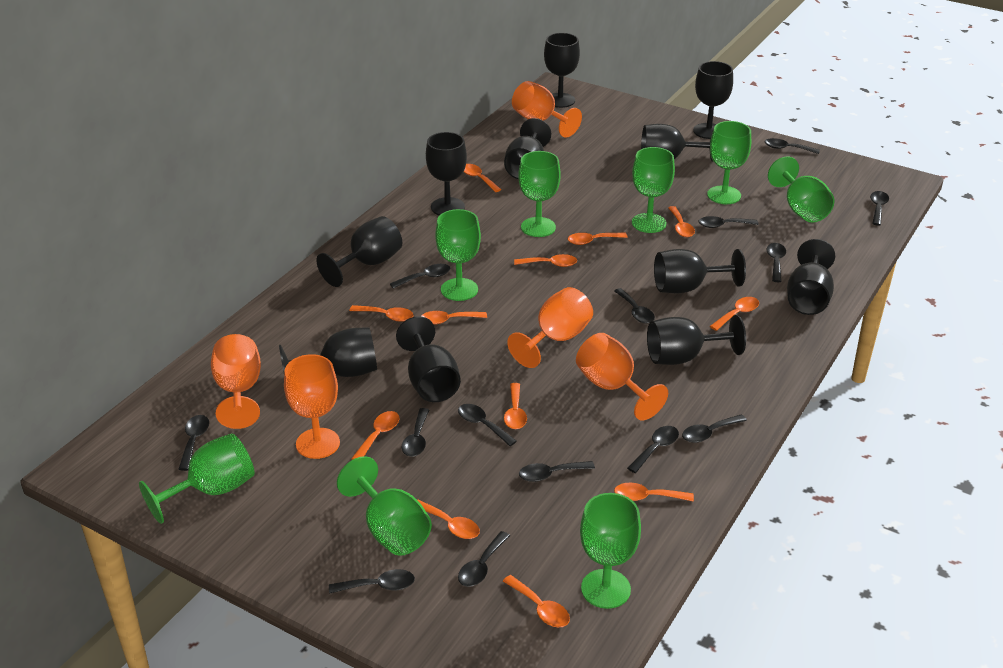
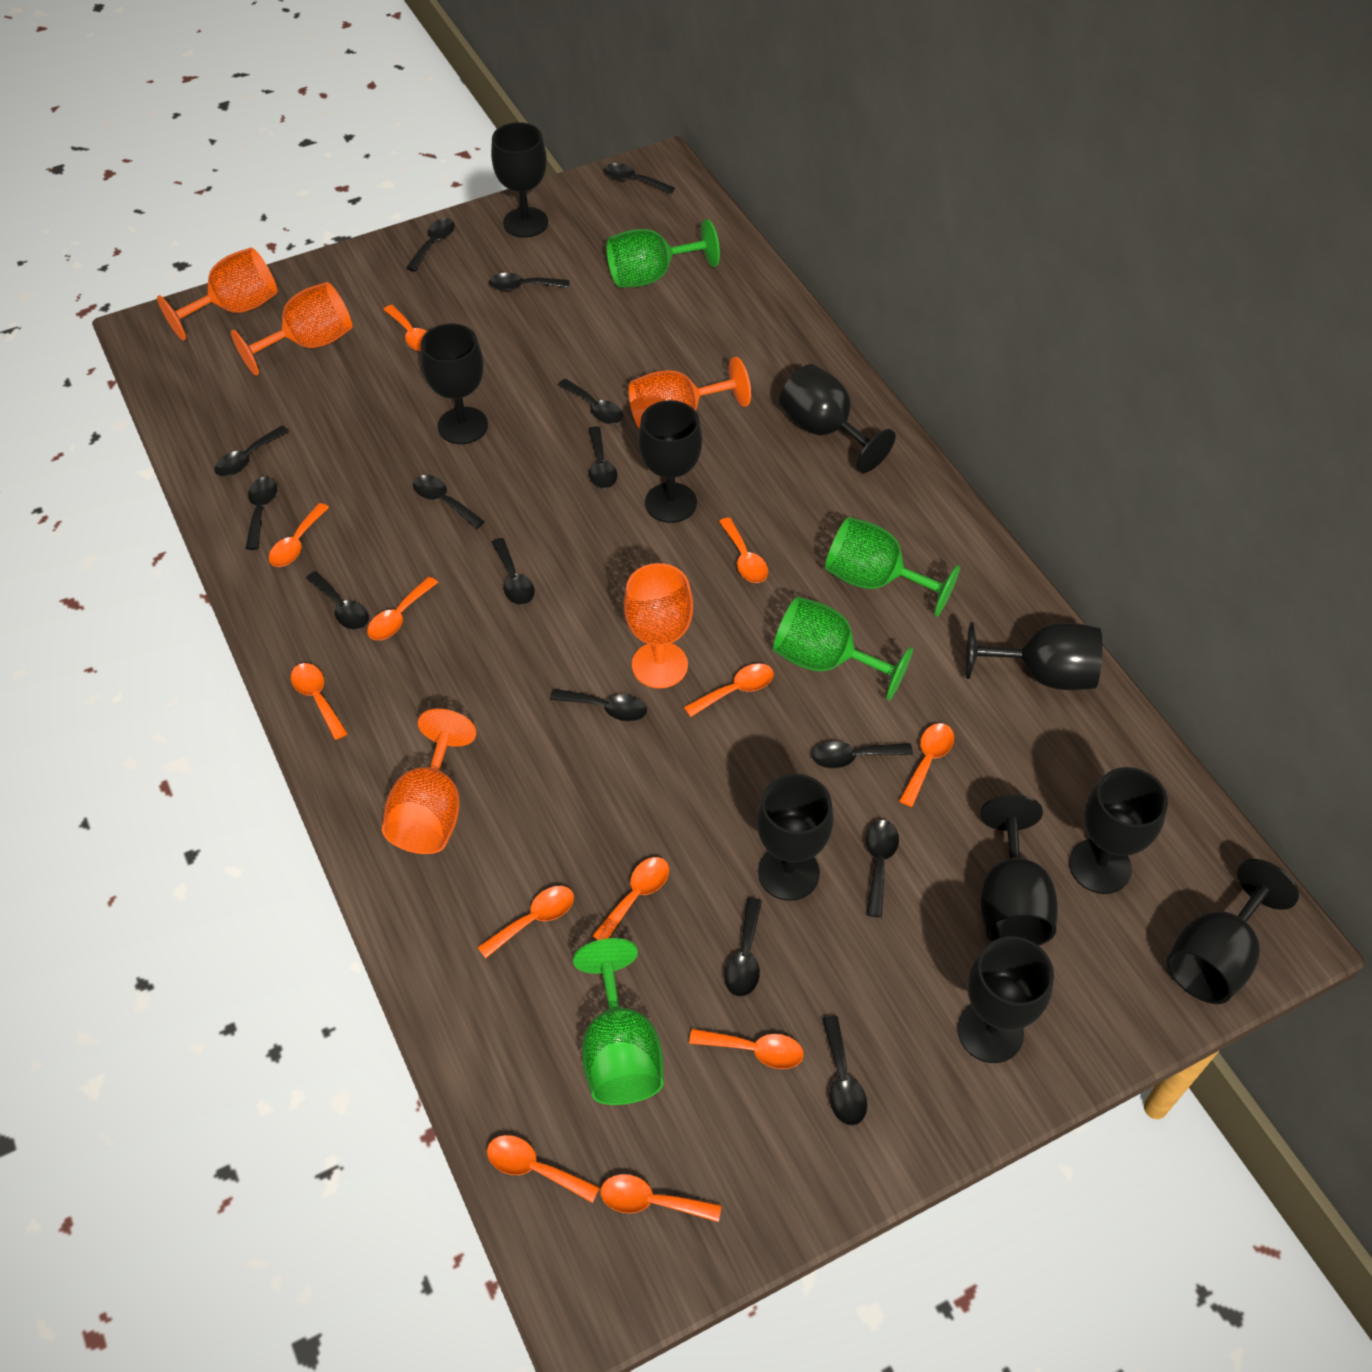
black goblet: 11 -> 10
black spoon: 14 -> 15
green goblet: 8 -> 4

